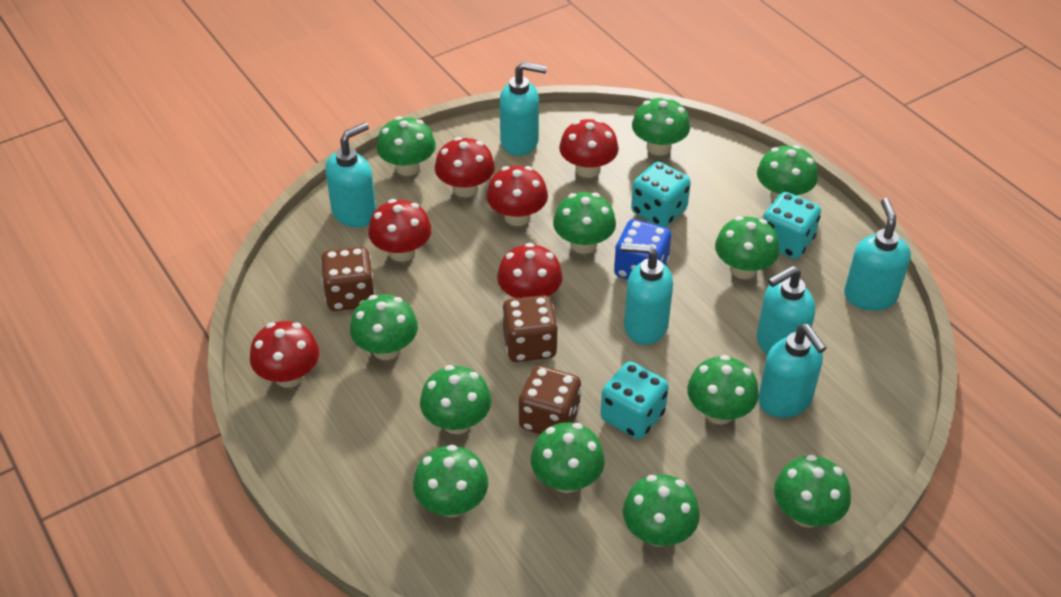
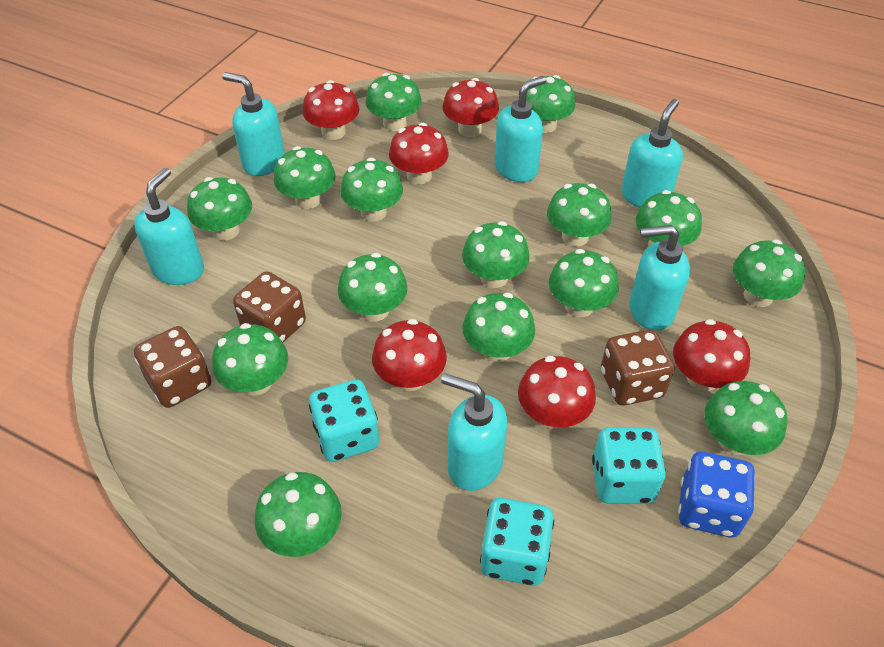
green mushroom: 12 -> 15

